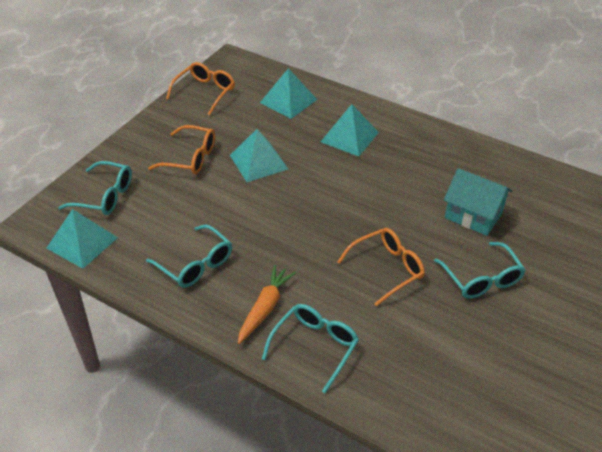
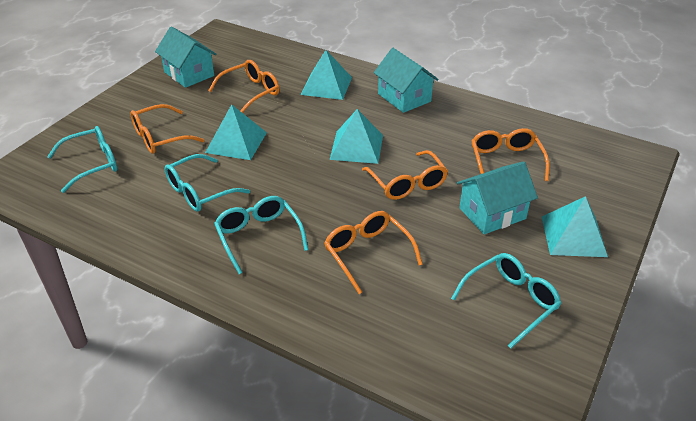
orange carrot: 1 -> 0
orange glasses: 3 -> 5
turquoise house: 1 -> 3

